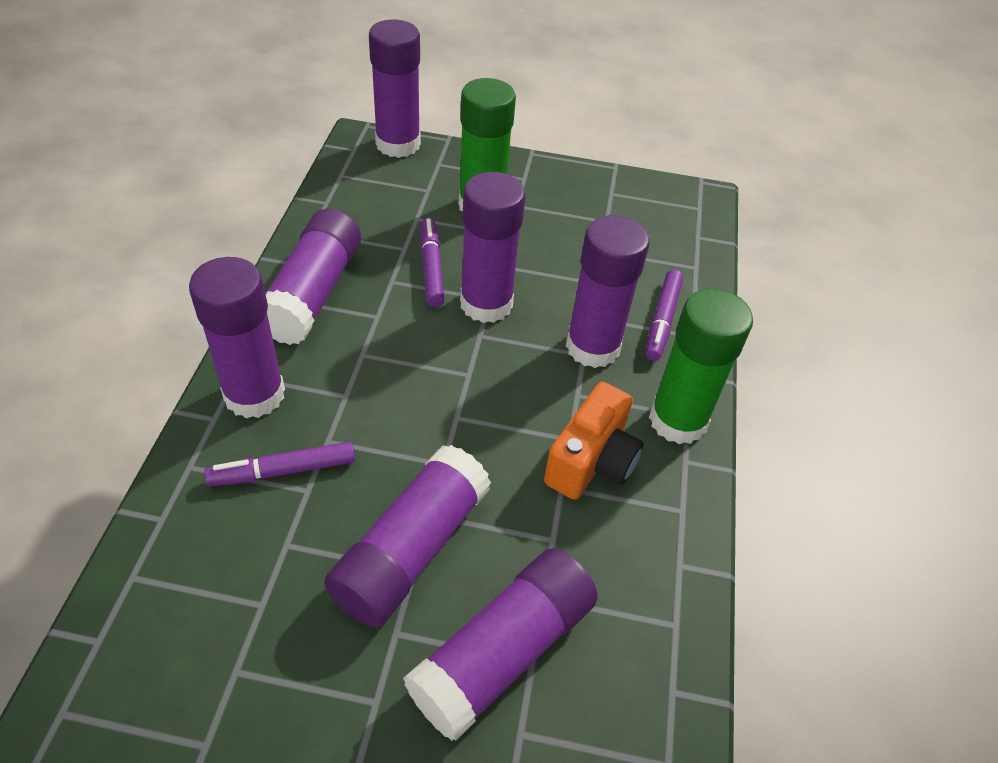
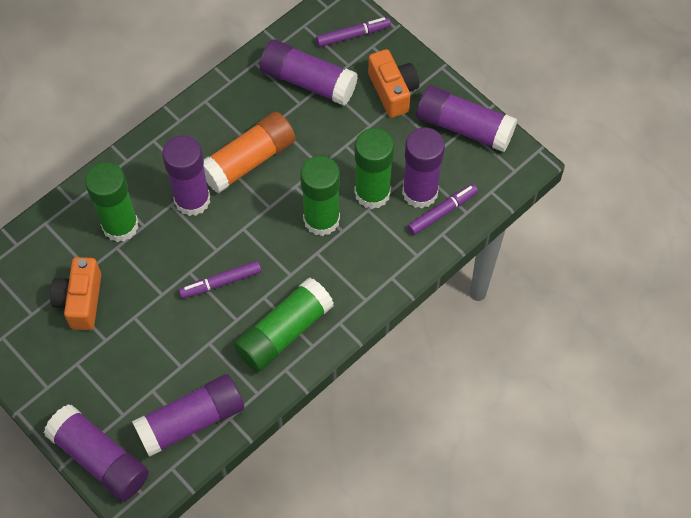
green glue stick: 2 -> 4
orange camera: 1 -> 2
orange glue stick: 0 -> 1
purple glue stick: 7 -> 6

